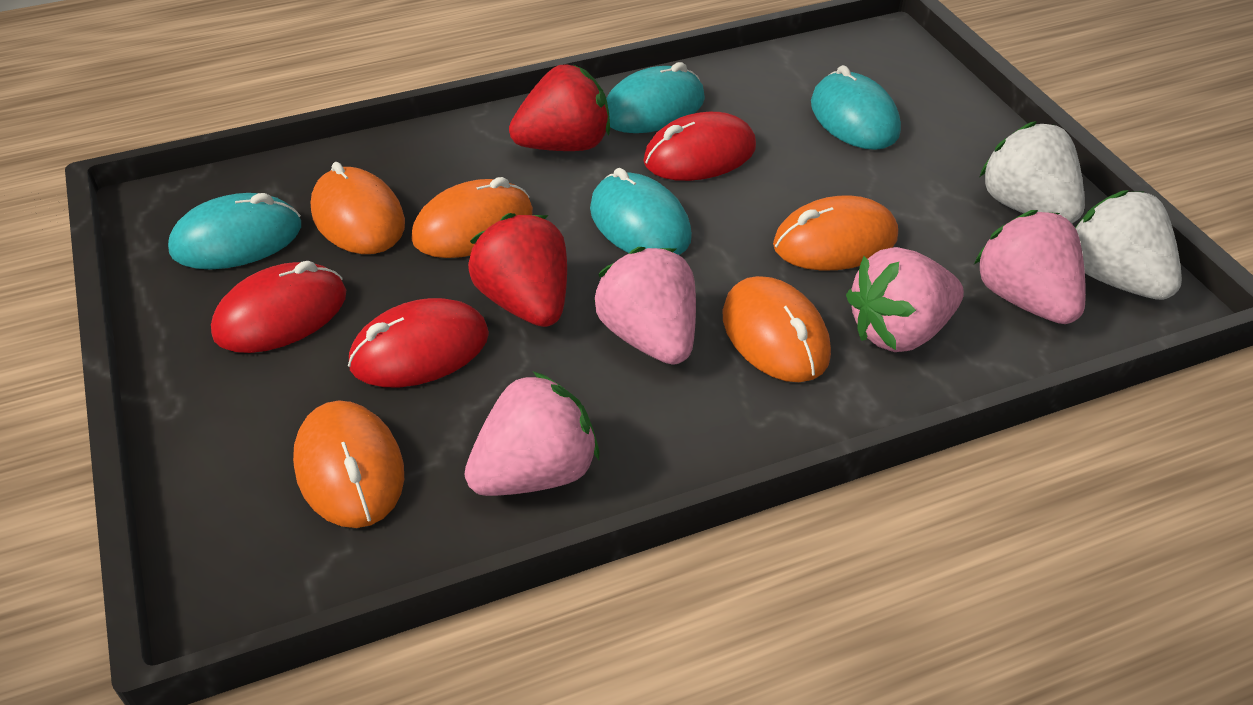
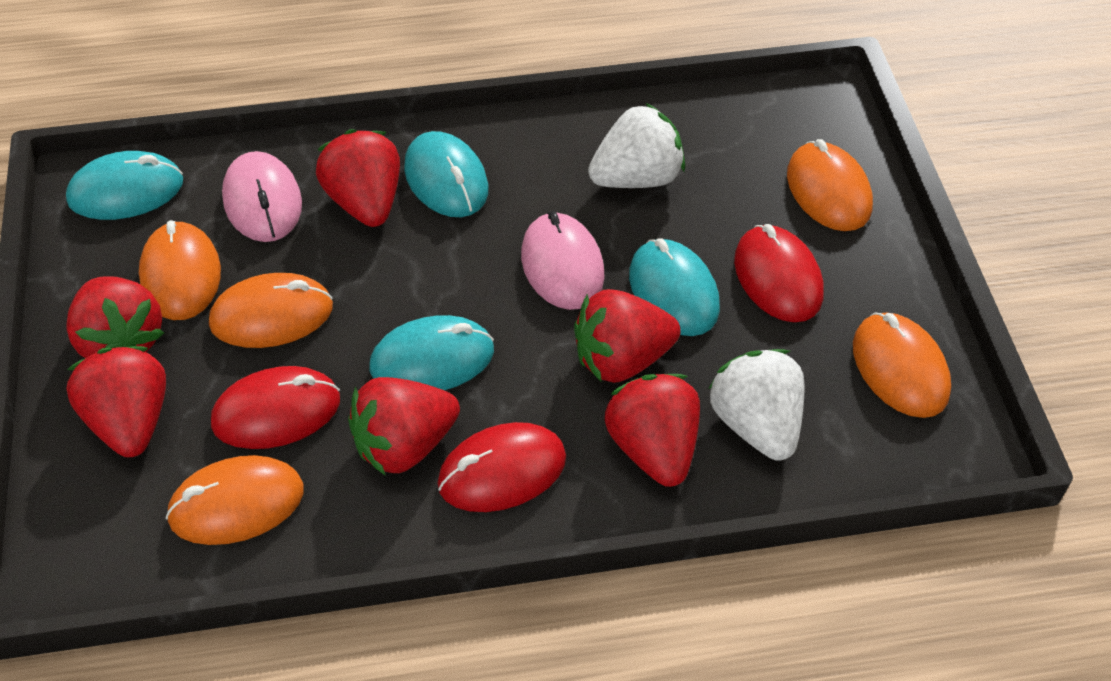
pink mouse: 0 -> 2
pink strawberry: 4 -> 0
red strawberry: 2 -> 6

